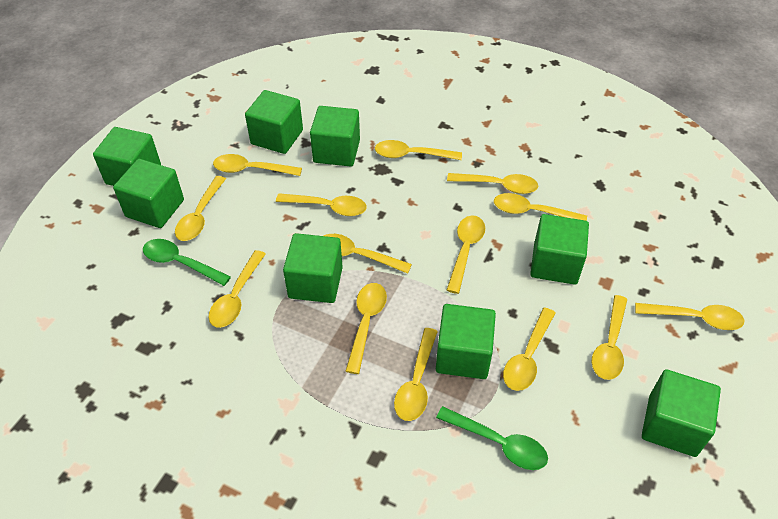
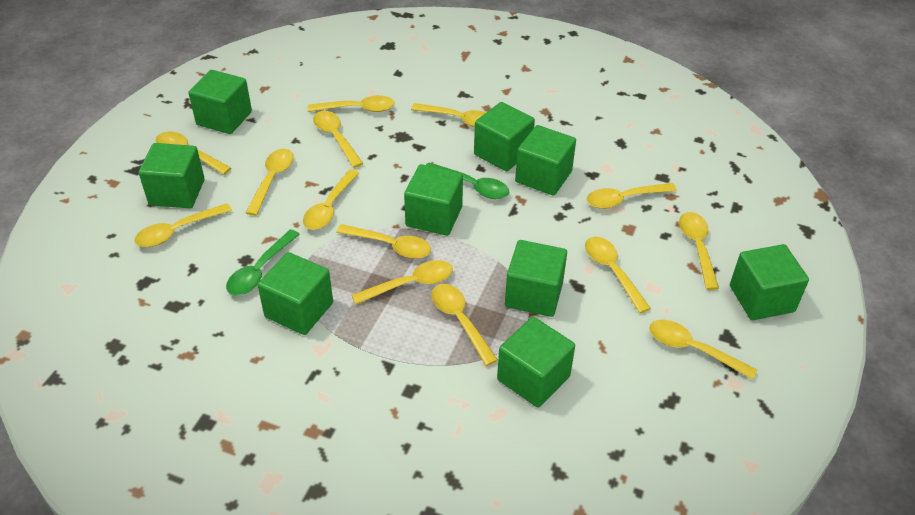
green cube: 8 -> 9

